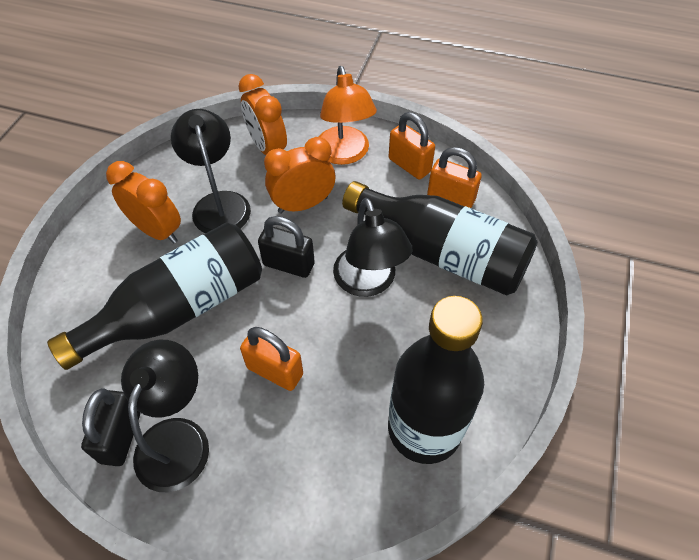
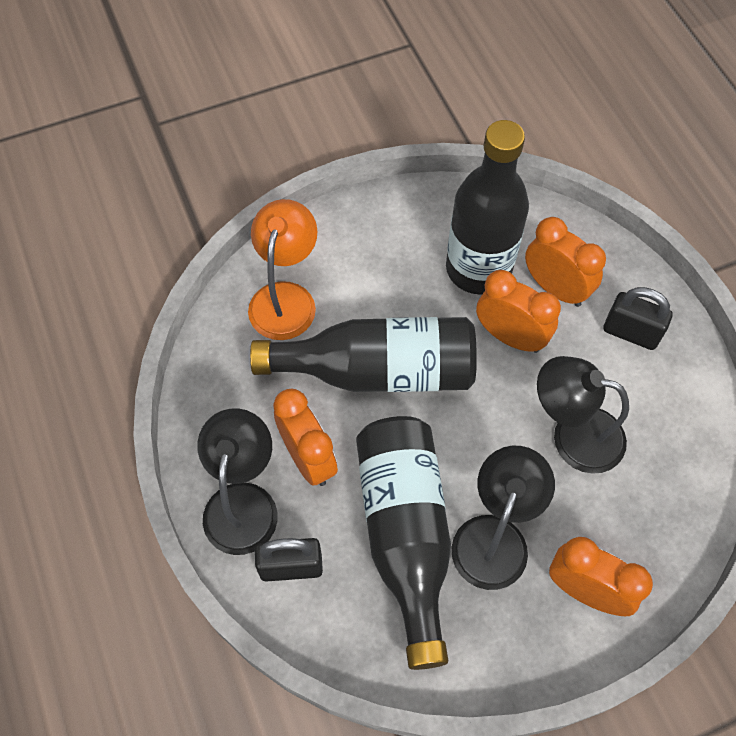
orange clock: 3 -> 4
orange padlock: 3 -> 0

